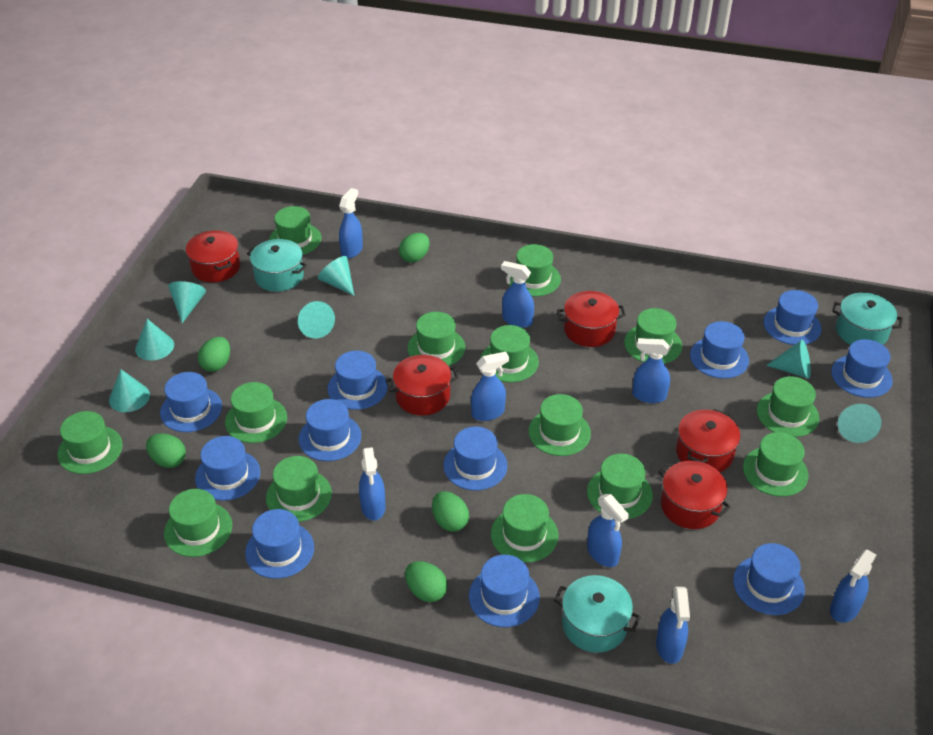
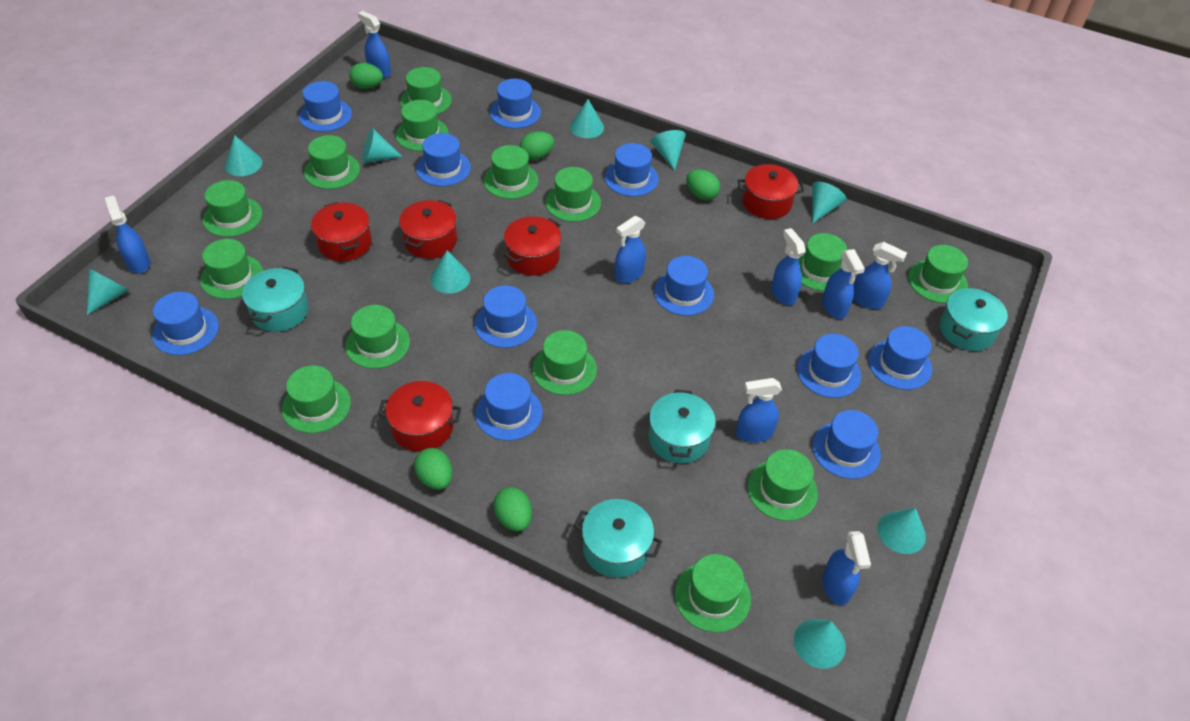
turquoise cone: 7 -> 9
turquoise pot: 3 -> 4

